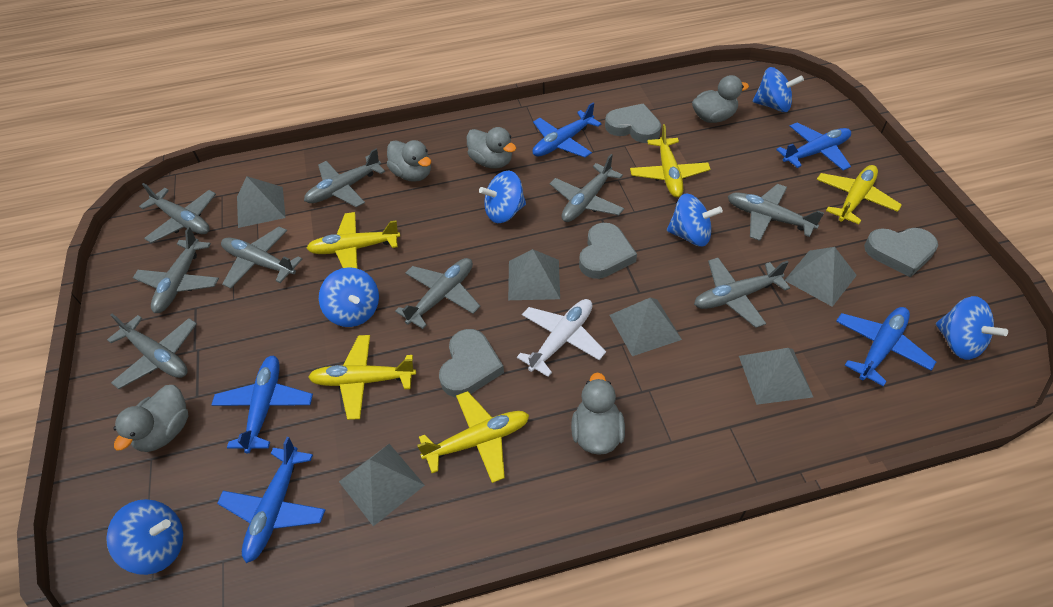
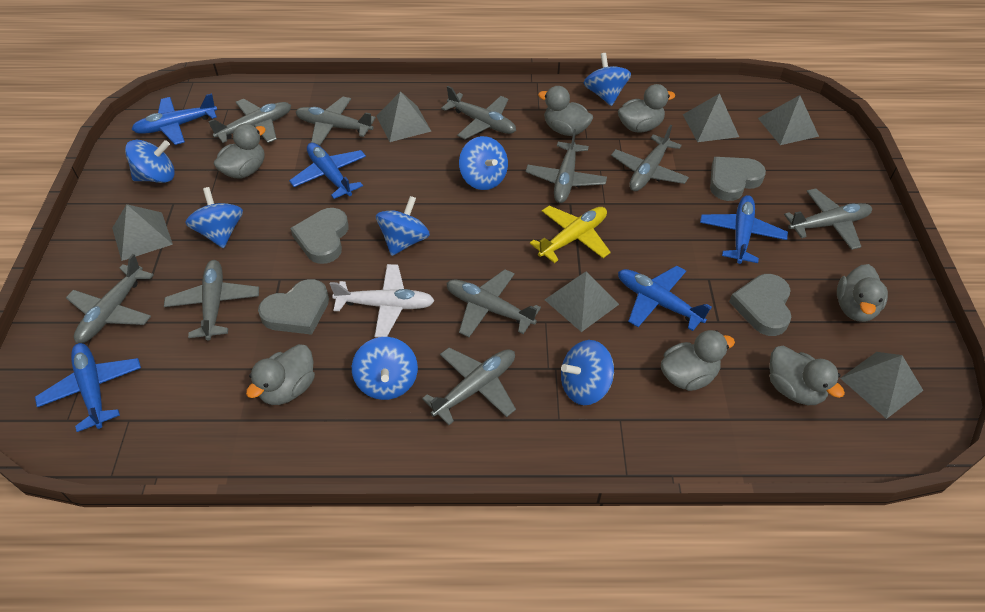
blue spinning top: 6 -> 7
grey duck: 5 -> 7
grey plane: 9 -> 10
yellow plane: 5 -> 1

